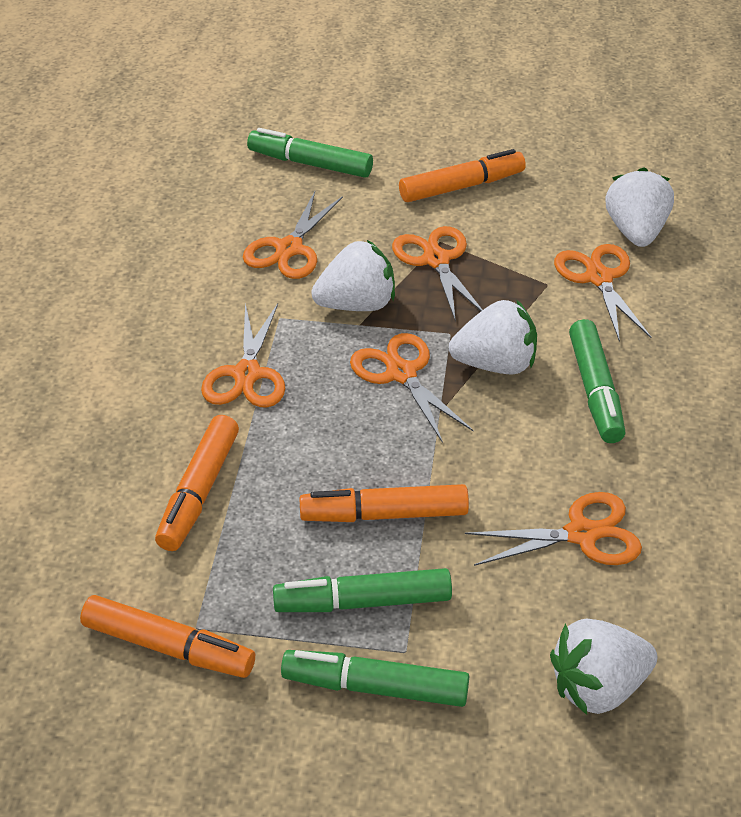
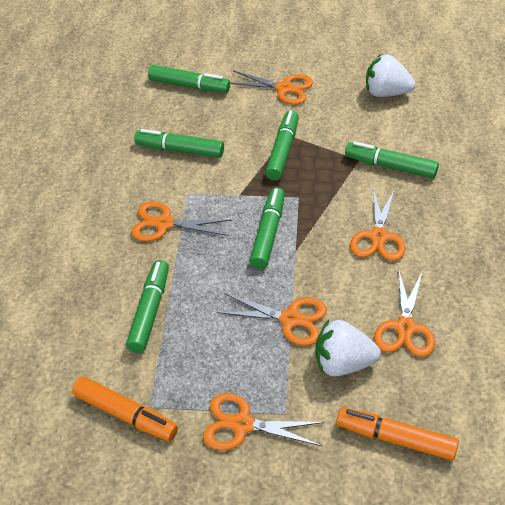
green marker: 4 -> 6
orange marker: 4 -> 2
white strawberry: 4 -> 2

